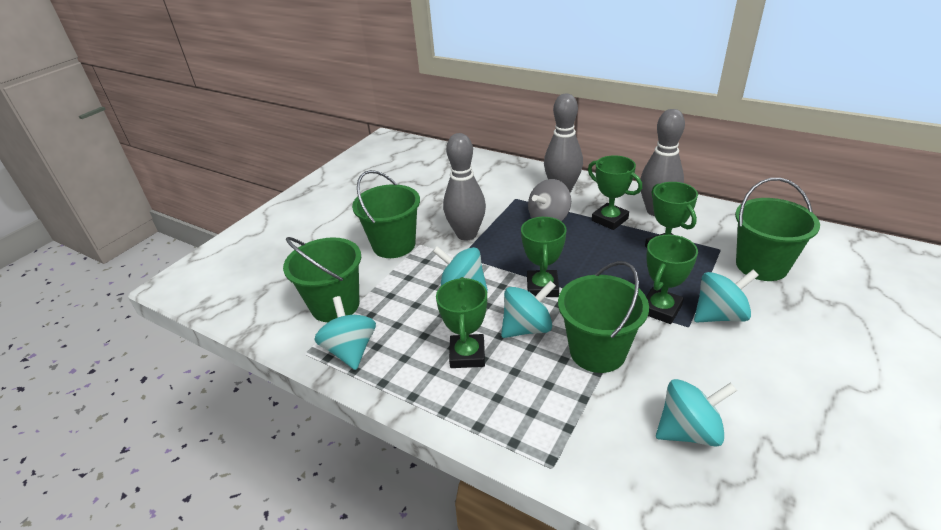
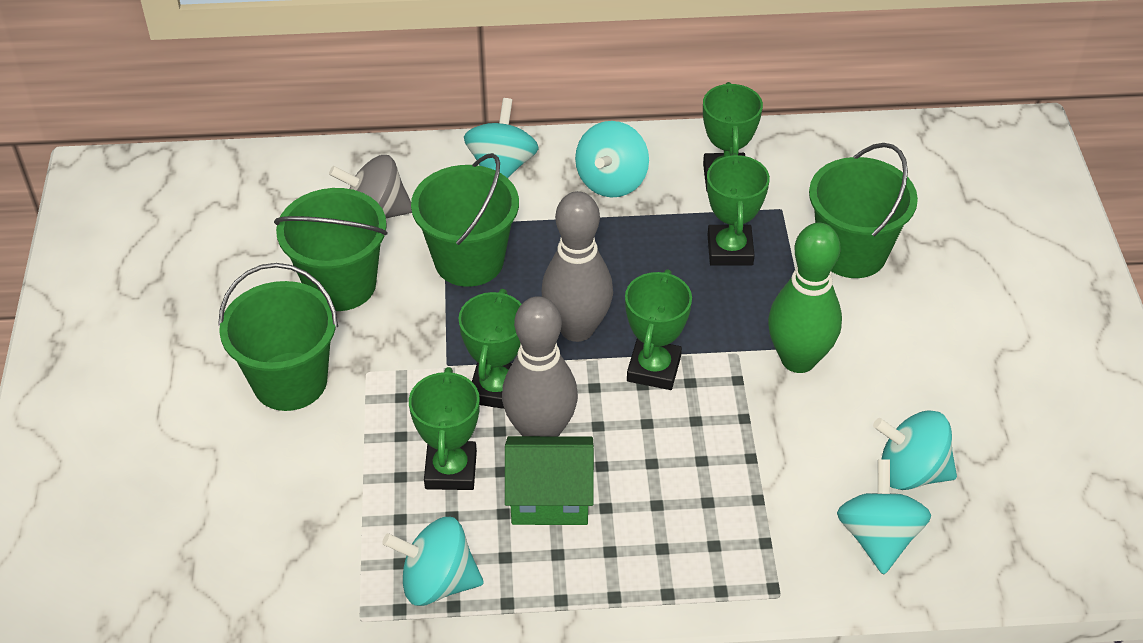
green bowling pin: 0 -> 1
green house: 0 -> 1
grey bowling pin: 3 -> 2

